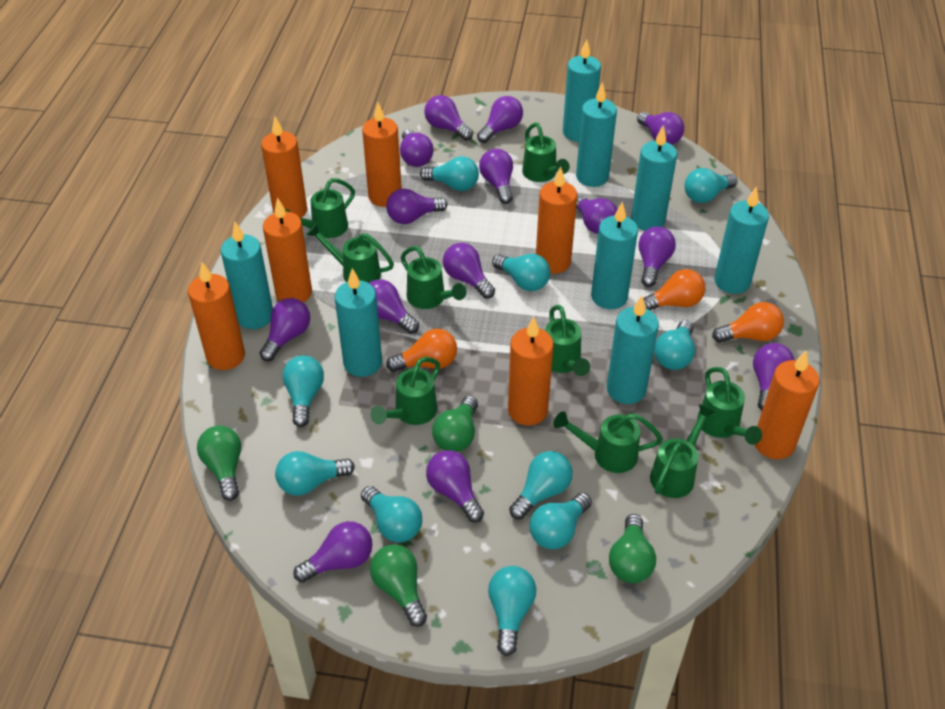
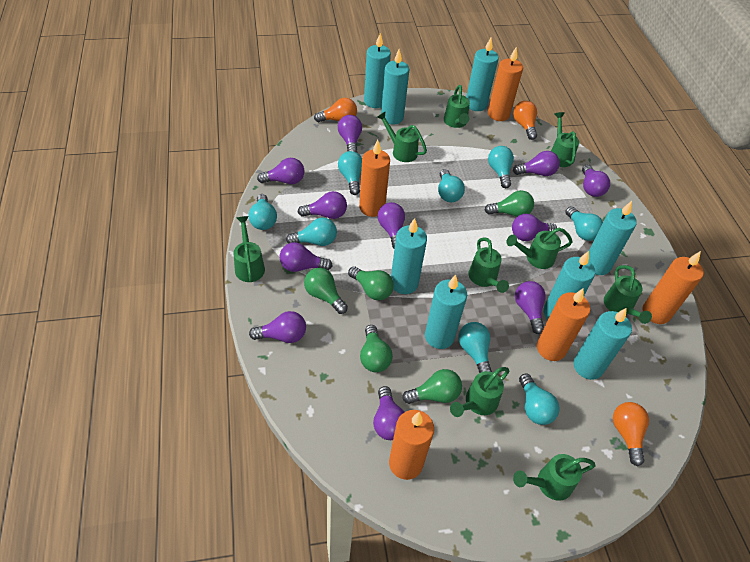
green light bulb: 4 -> 5
orange candle: 7 -> 5
purple light bulb: 14 -> 11
turquoise light bulb: 10 -> 8

